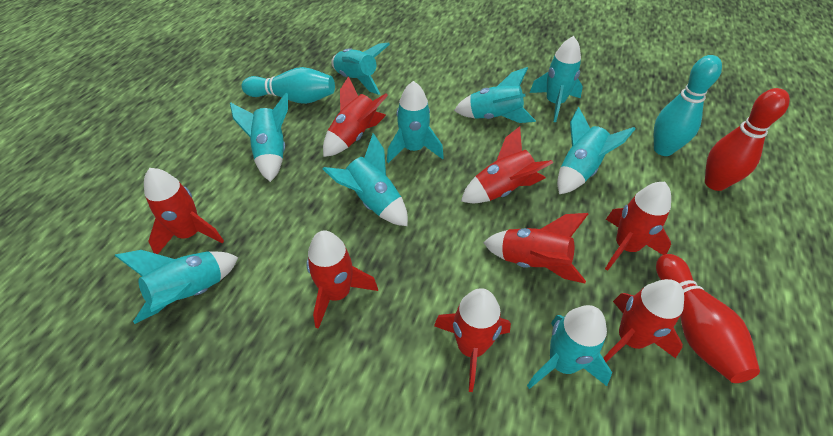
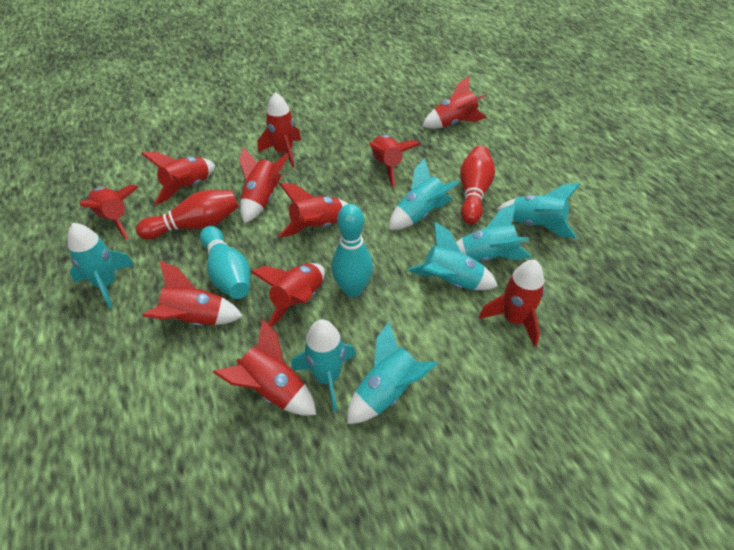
red rocket: 8 -> 11
turquoise rocket: 9 -> 7

